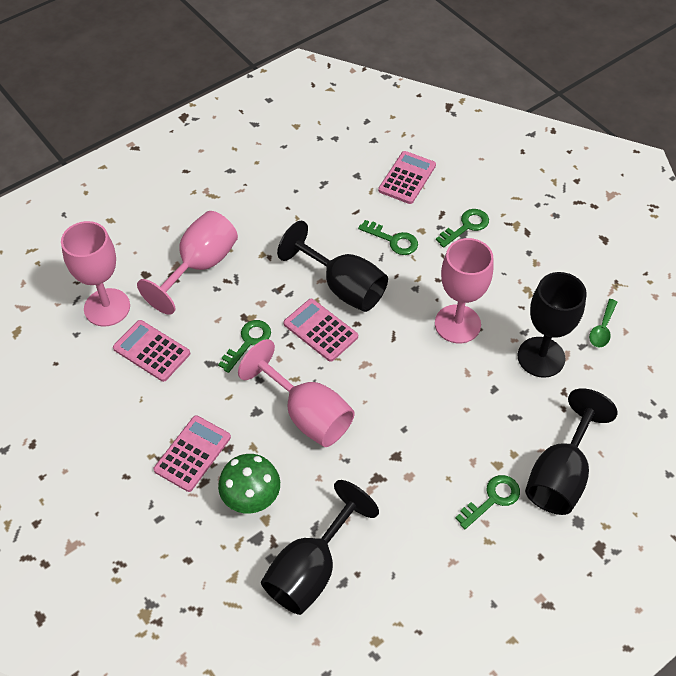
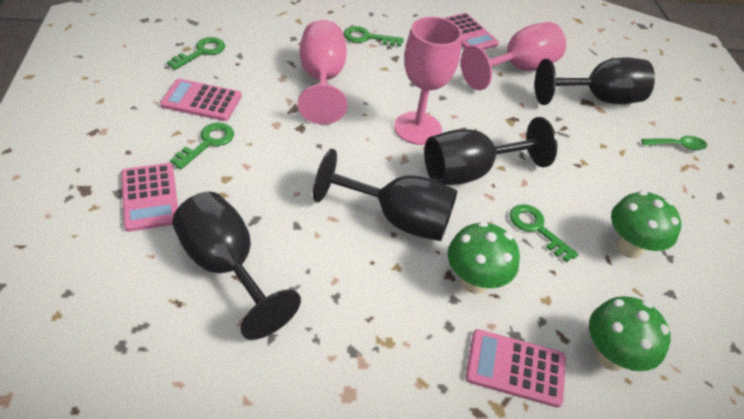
green mushroom: 1 -> 3
pink goblet: 4 -> 3

